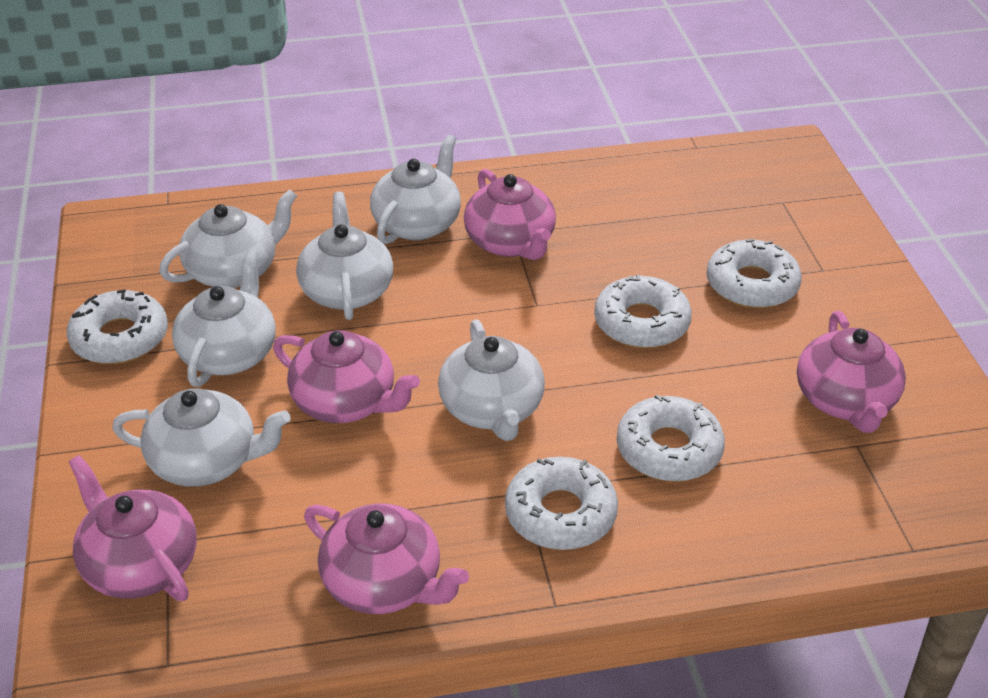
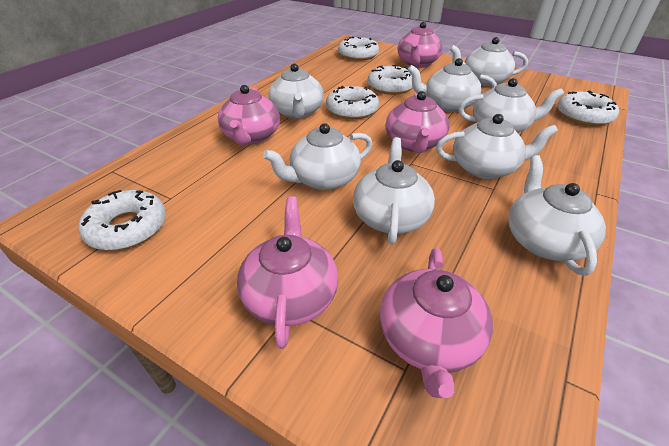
white teapot: 6 -> 8

